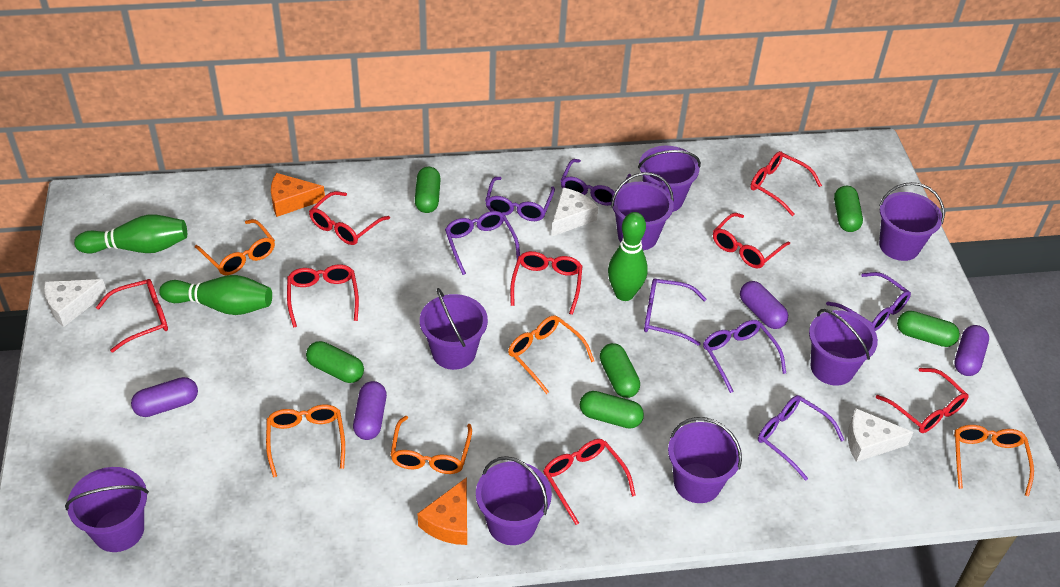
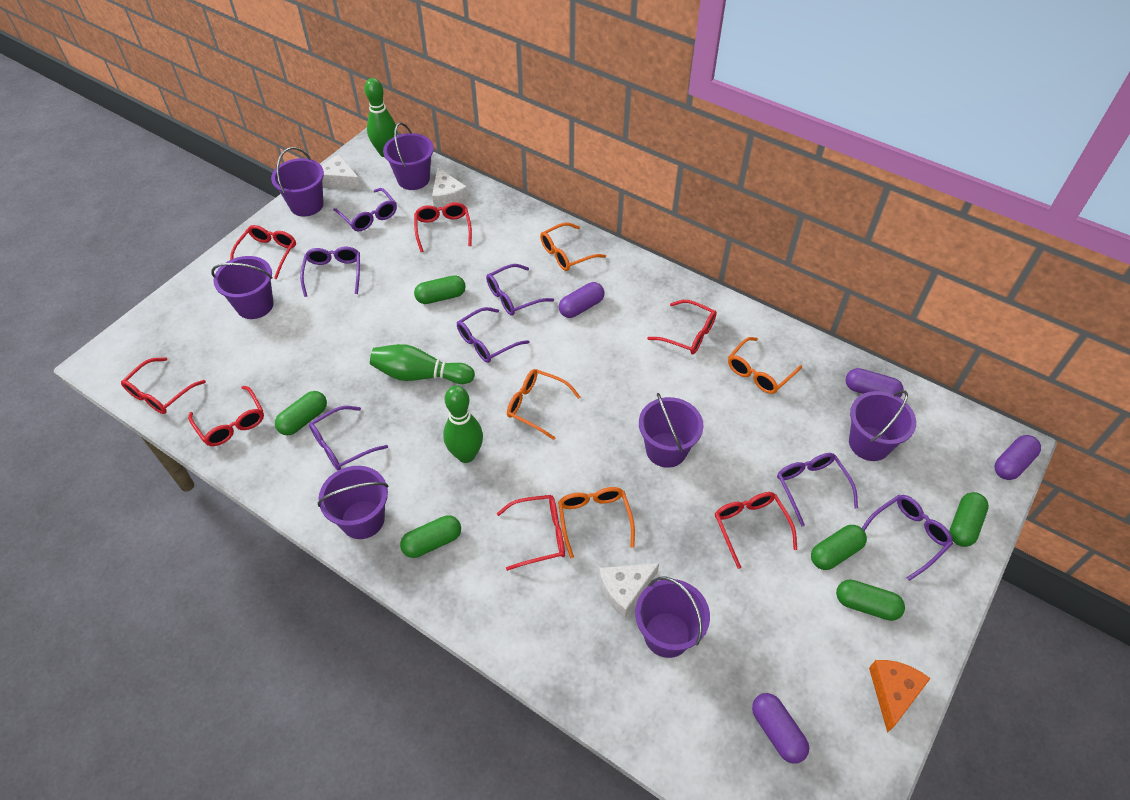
orange cheese: 2 -> 1
orange glasses: 5 -> 4
purple bucket: 8 -> 7
red glasses: 8 -> 7

